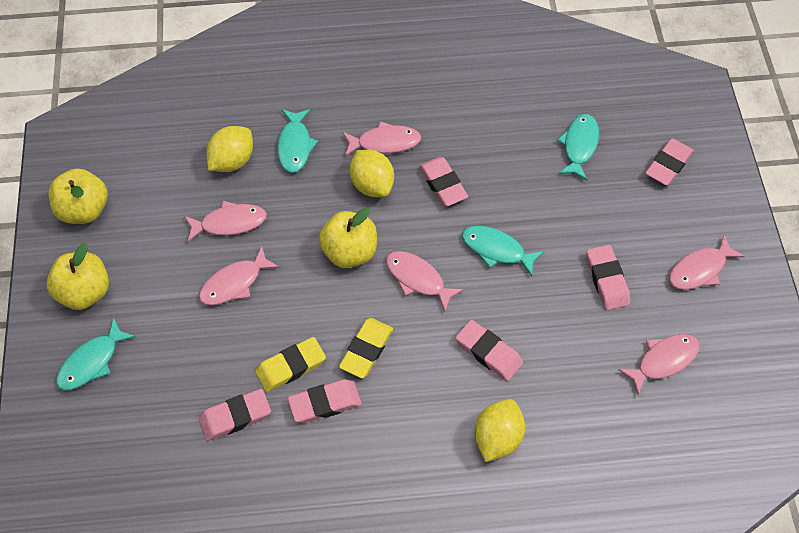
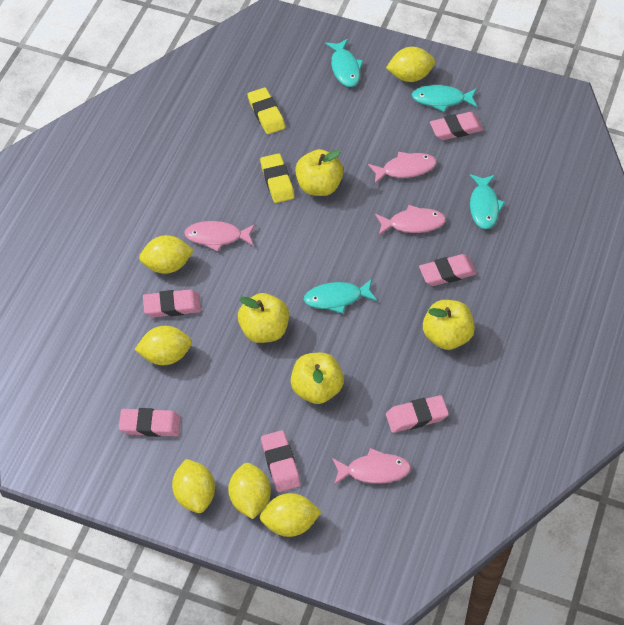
pink fish: 6 -> 4
yellow apple: 3 -> 4
yellow lemon: 3 -> 6

